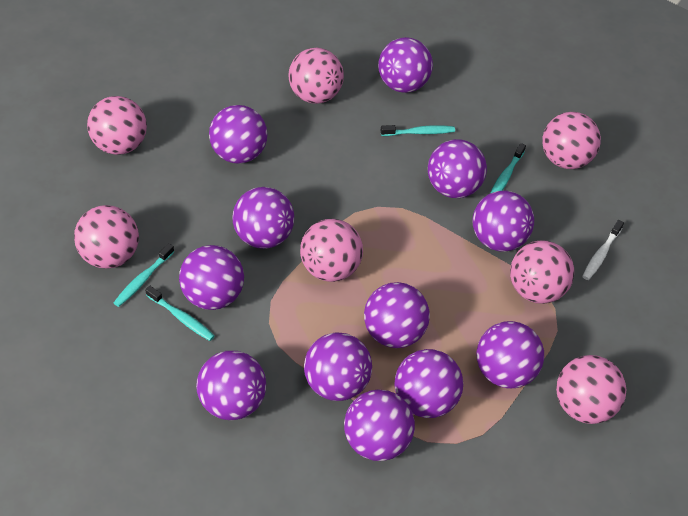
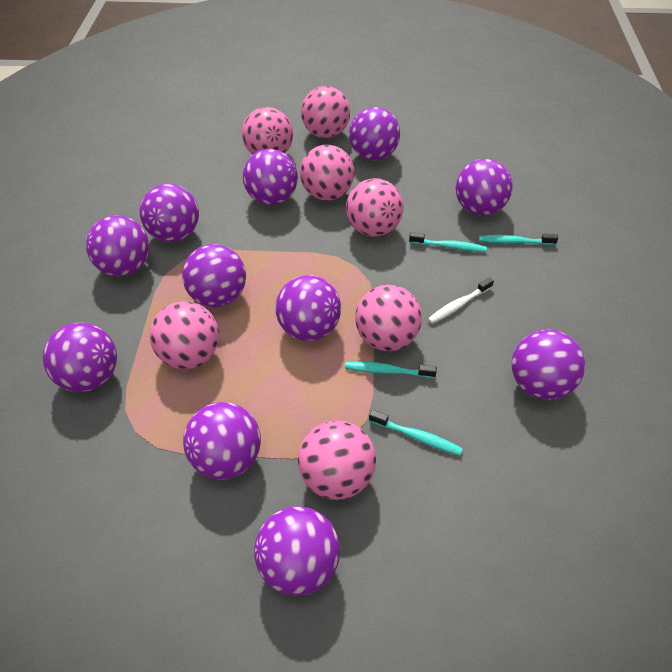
purple ball: 12 -> 11

